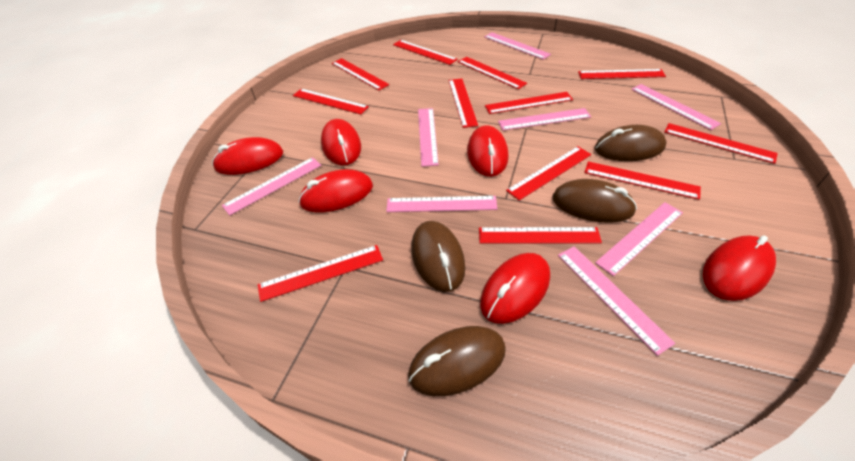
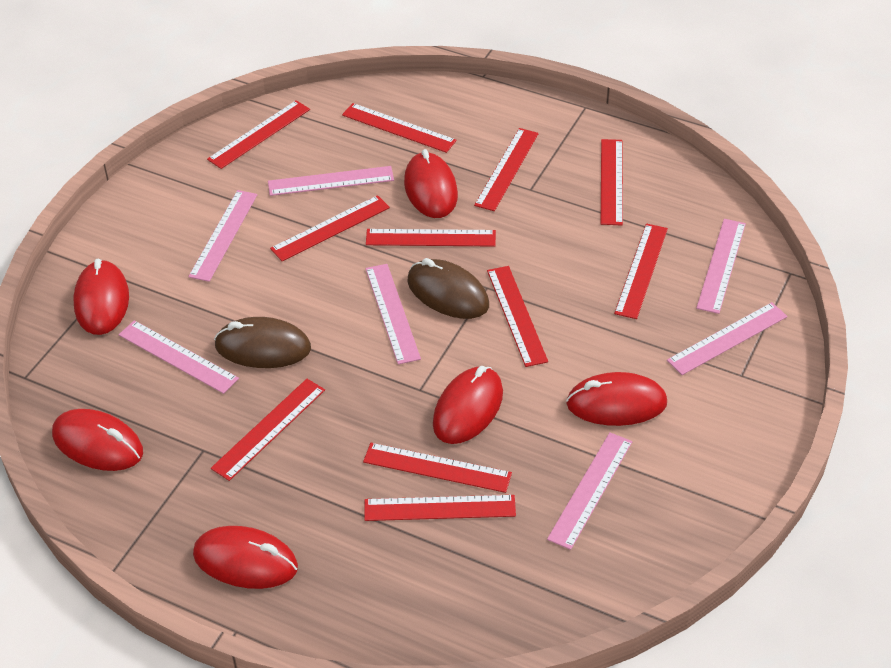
brown mouse: 4 -> 2
pink ruler: 8 -> 7
red ruler: 12 -> 11

